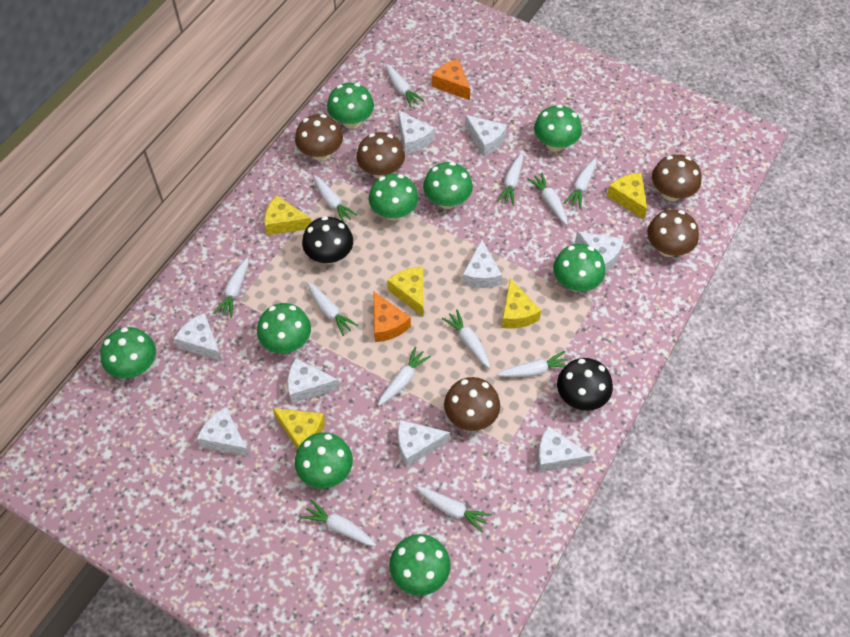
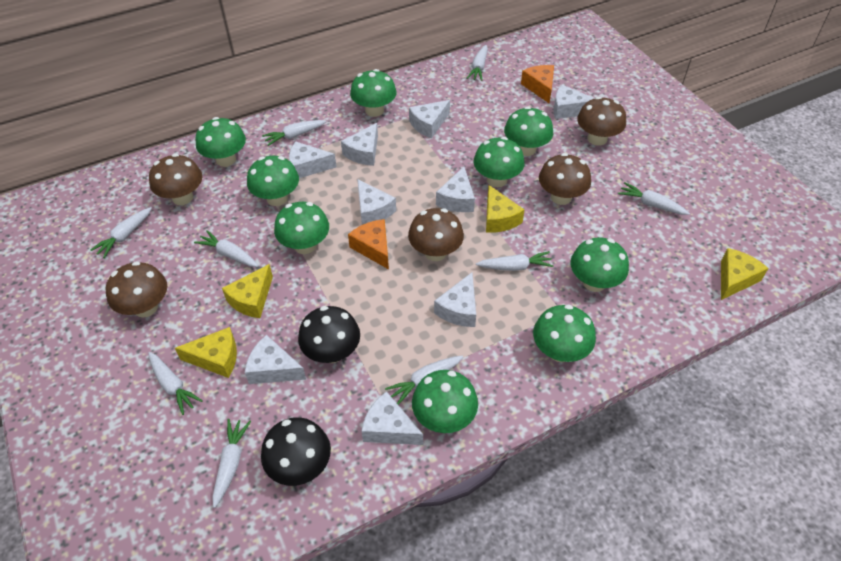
white carrot: 12 -> 9
yellow cheese: 5 -> 4

